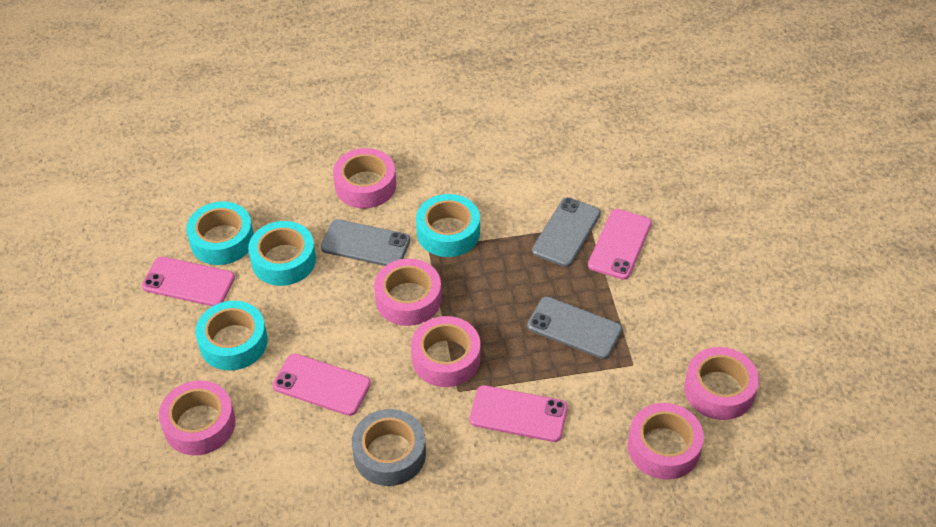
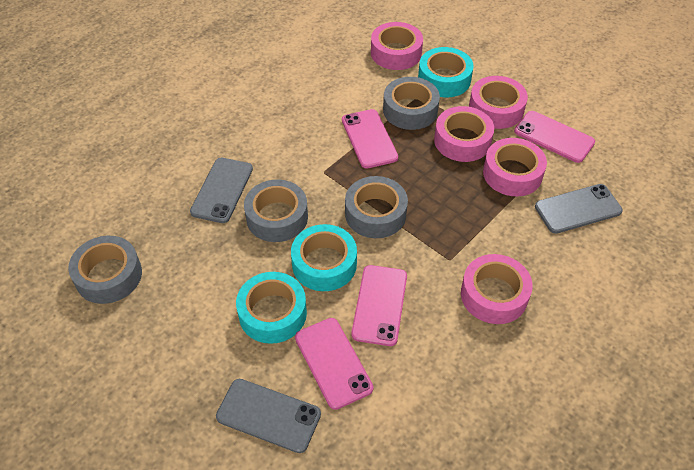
grey tape: 1 -> 4
pink tape: 6 -> 5
turquoise tape: 4 -> 3

